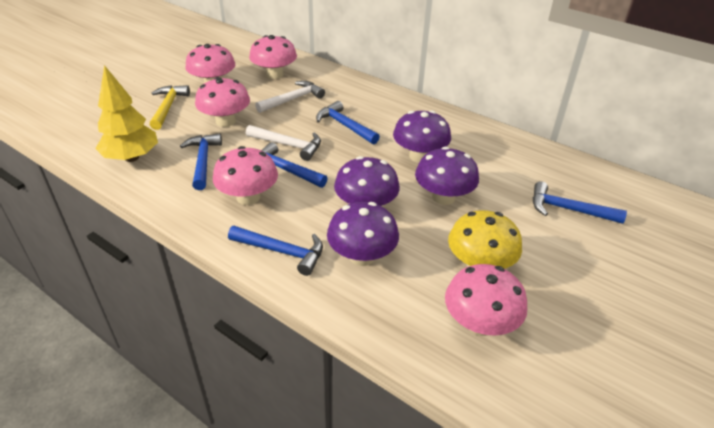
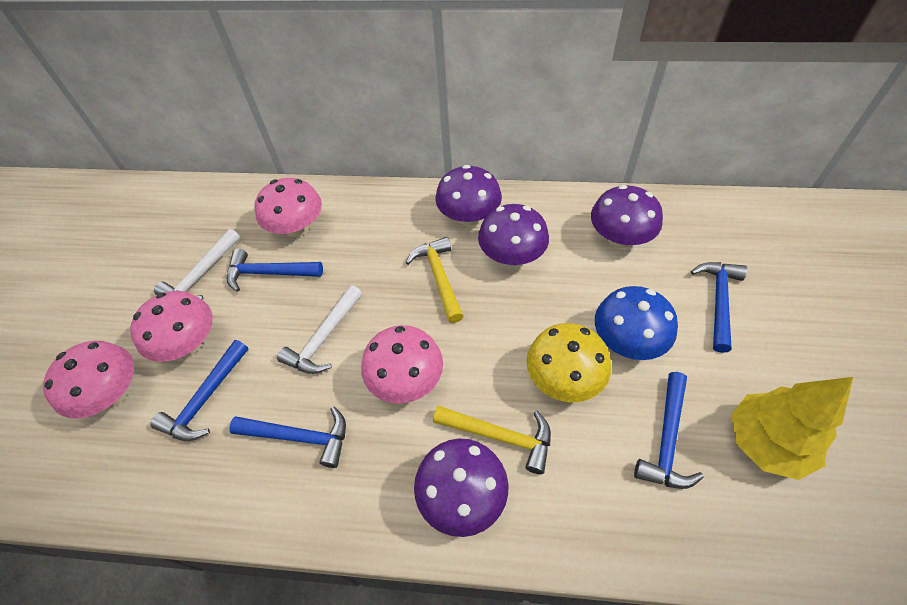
blue mushroom: 0 -> 1
pink mushroom: 5 -> 4
yellow hammer: 1 -> 2

